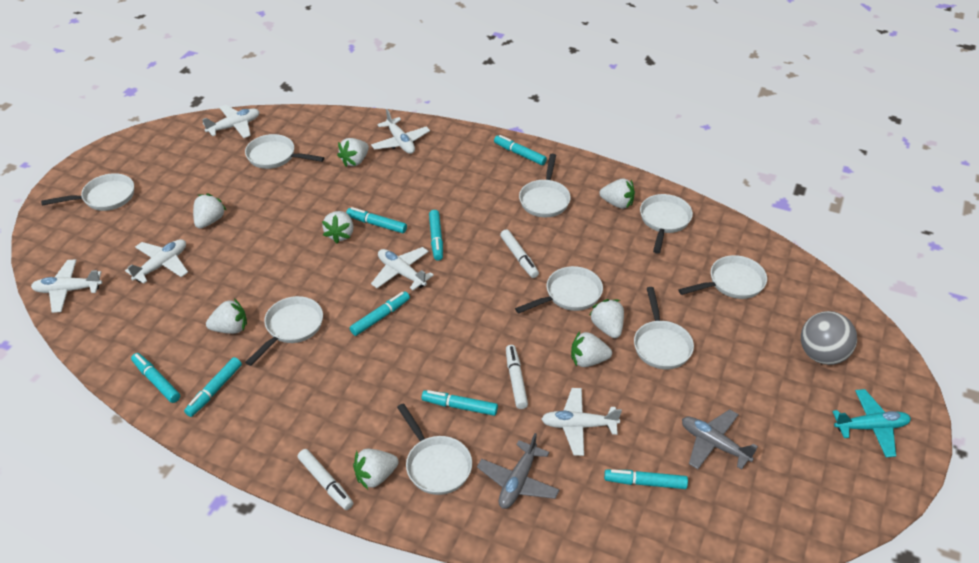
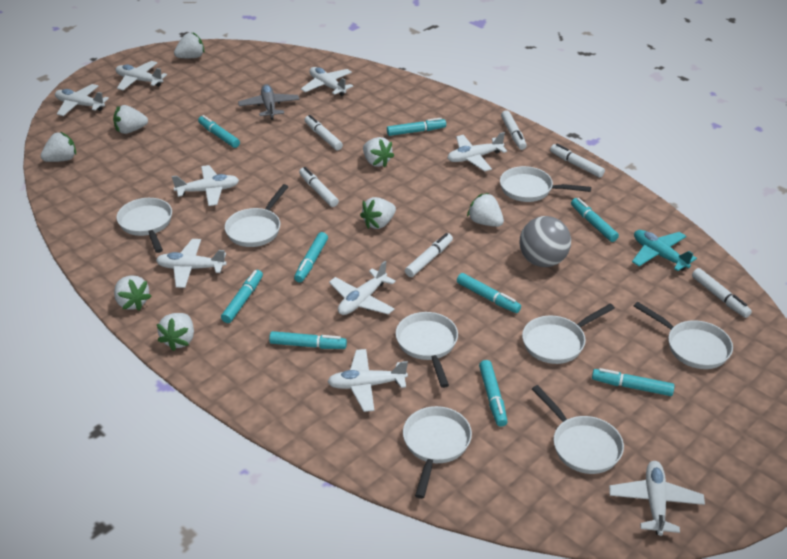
grey plane: 2 -> 1
turquoise marker: 8 -> 9
white marker: 3 -> 6
white pan: 9 -> 8
white plane: 6 -> 9

